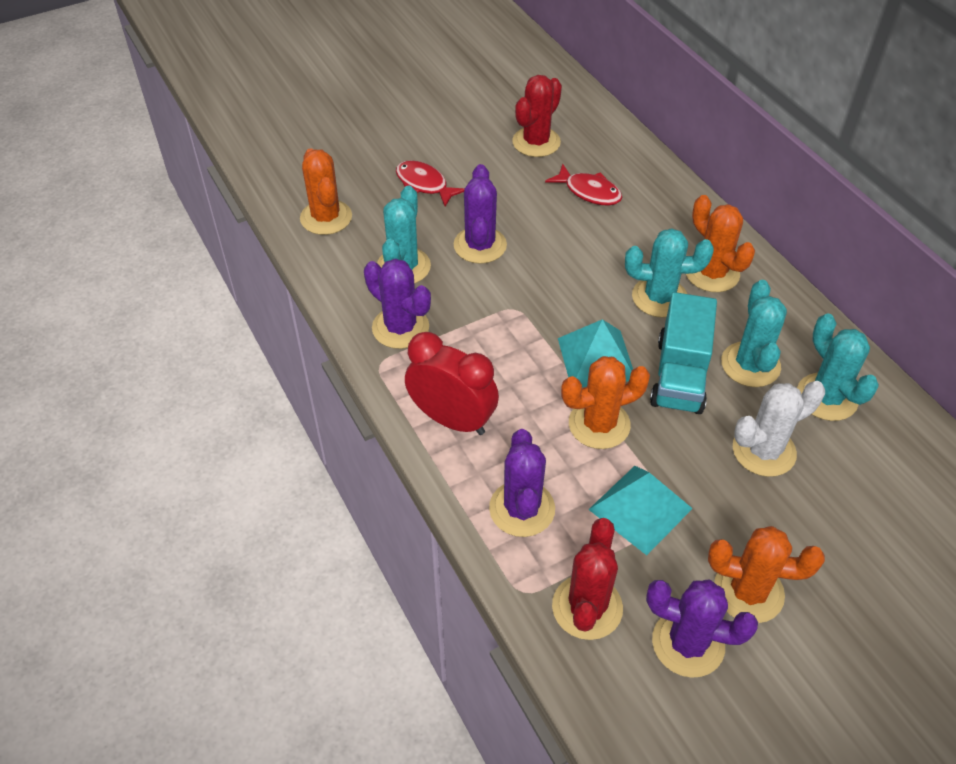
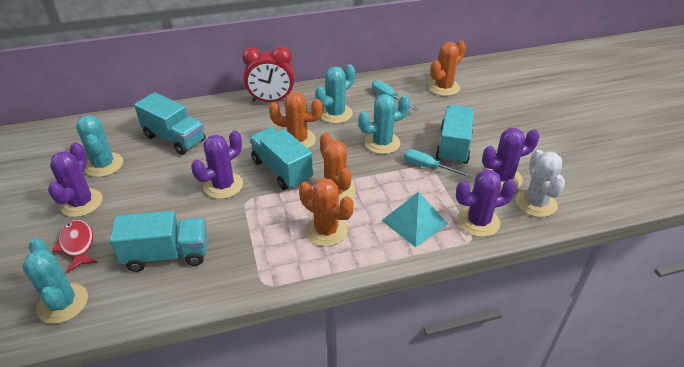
red cactus: 2 -> 0
red fish: 2 -> 1
turquoise pyramid: 2 -> 1
turquoise screwdriver: 0 -> 2
turquoise truck: 1 -> 4

